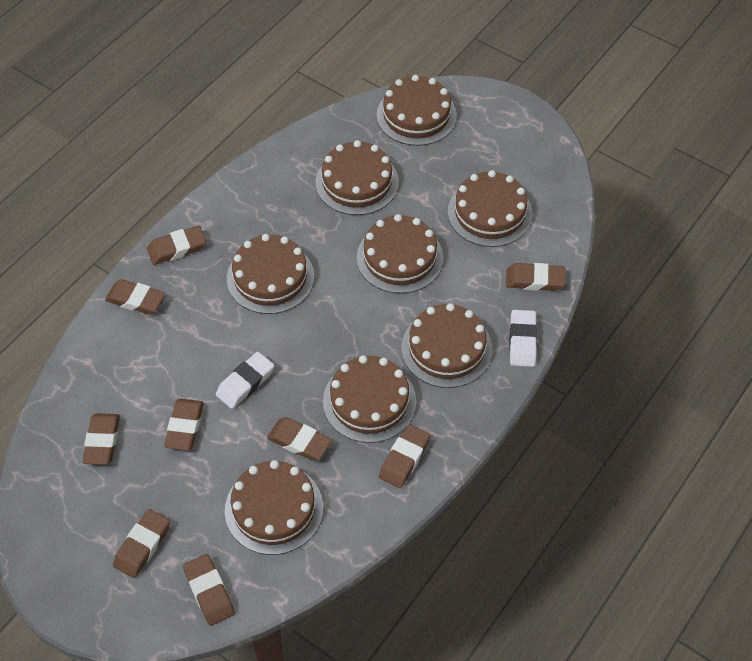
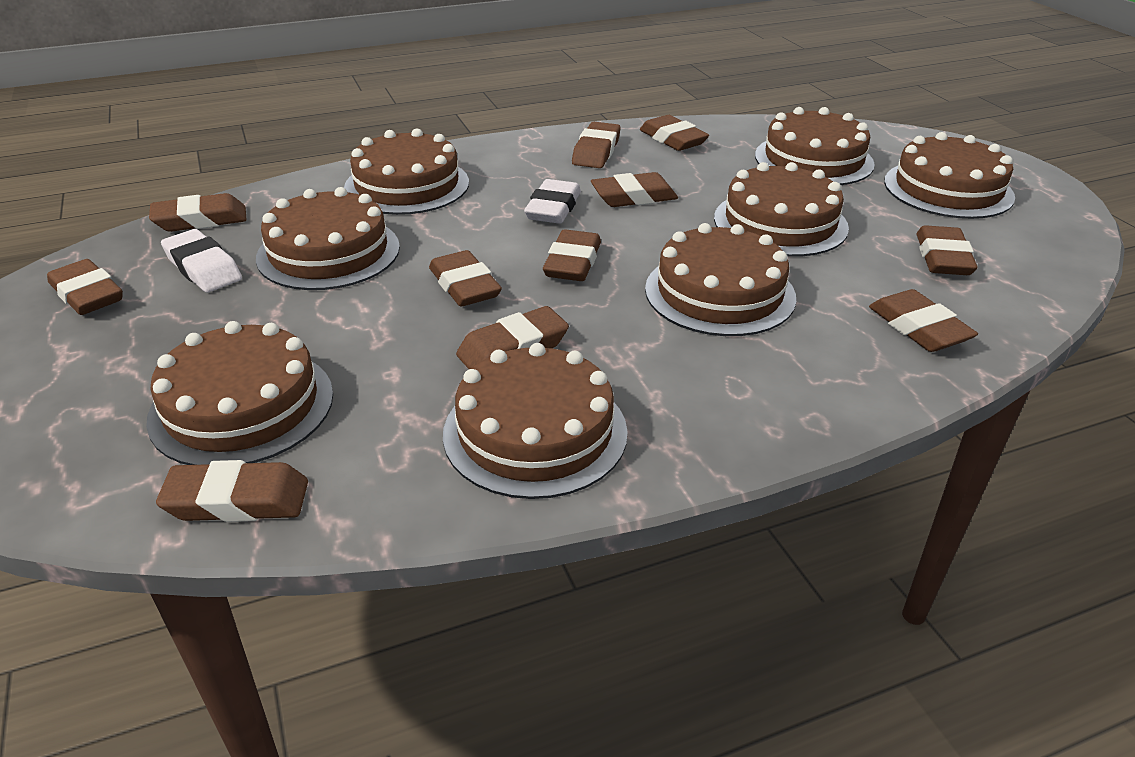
brown eraser: 9 -> 11

